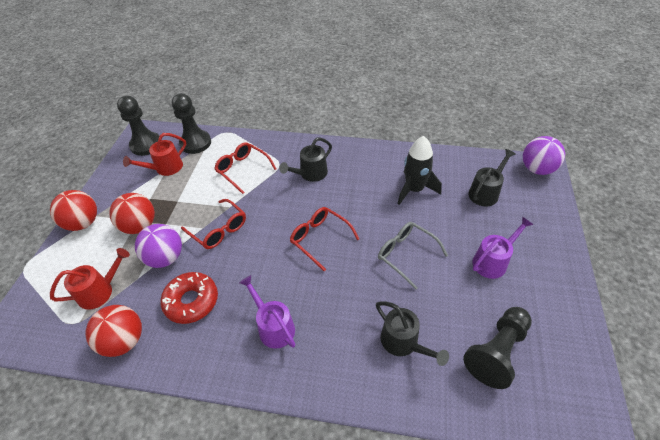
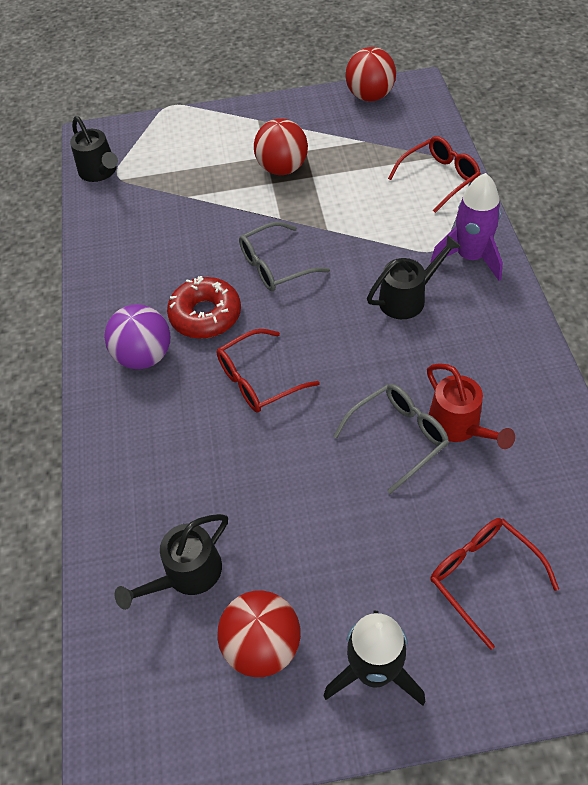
black pawn: 3 -> 0
grey glasses: 1 -> 2
purple ball: 2 -> 1
purple rocket: 0 -> 1
purple watering can: 2 -> 0
red watering can: 2 -> 1

